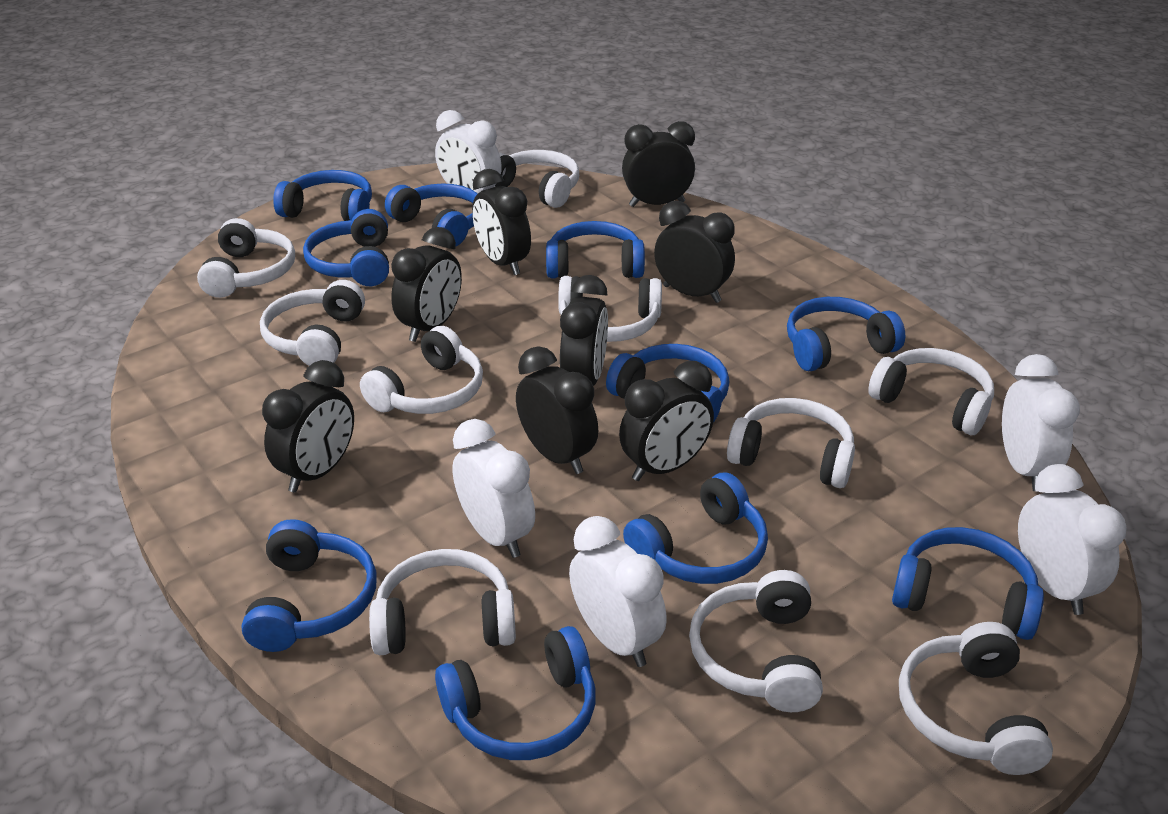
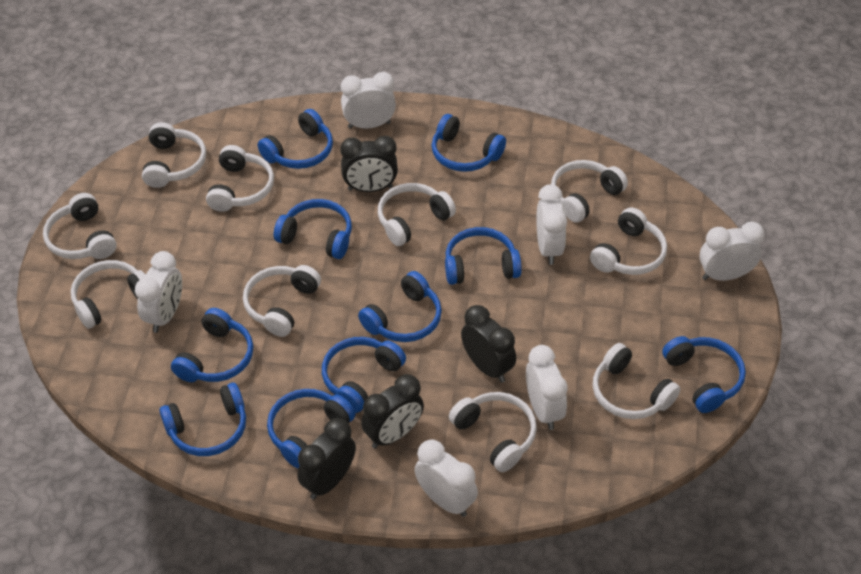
black clock: 8 -> 4
white clock: 5 -> 6

